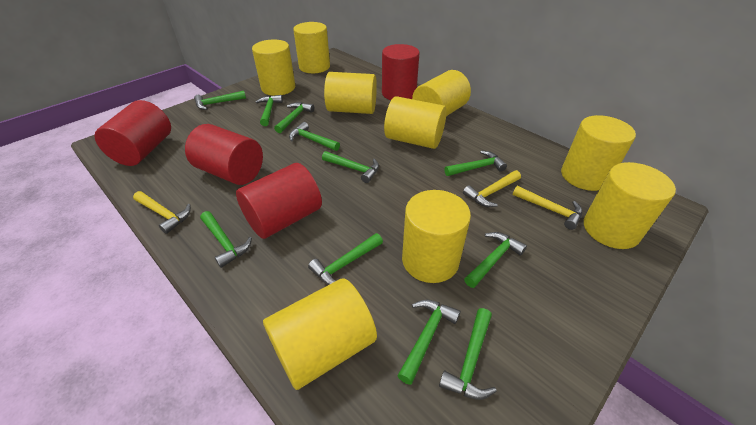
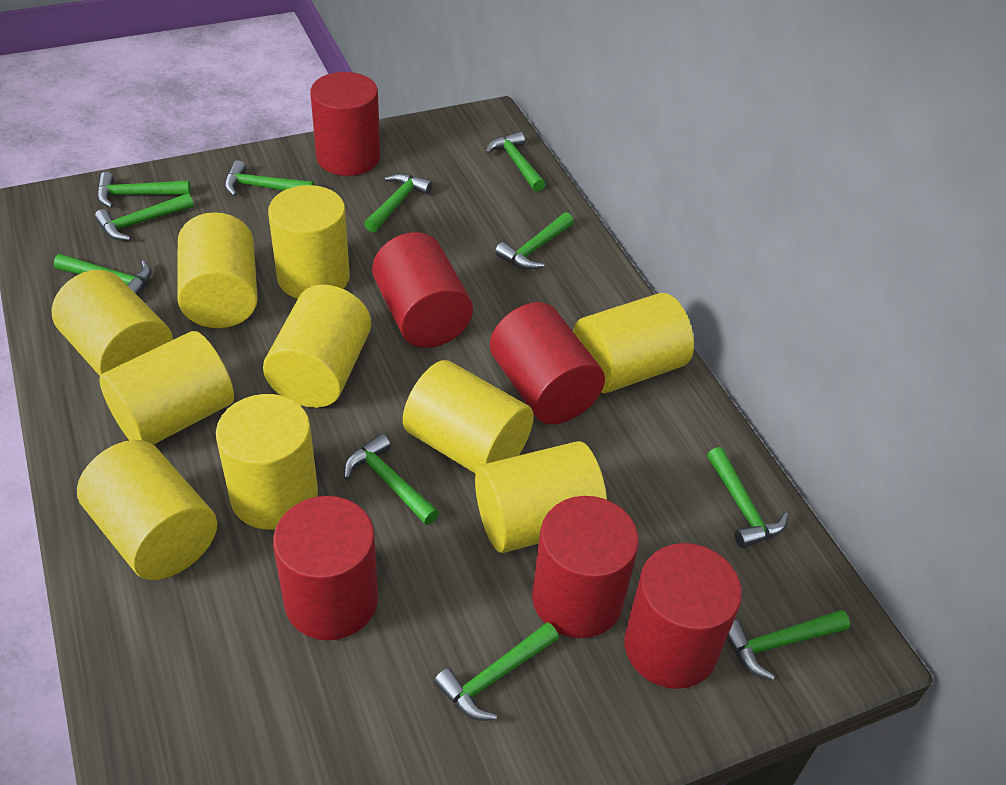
red cylinder: 4 -> 6
yellow cylinder: 9 -> 10
yellow hammer: 3 -> 0

